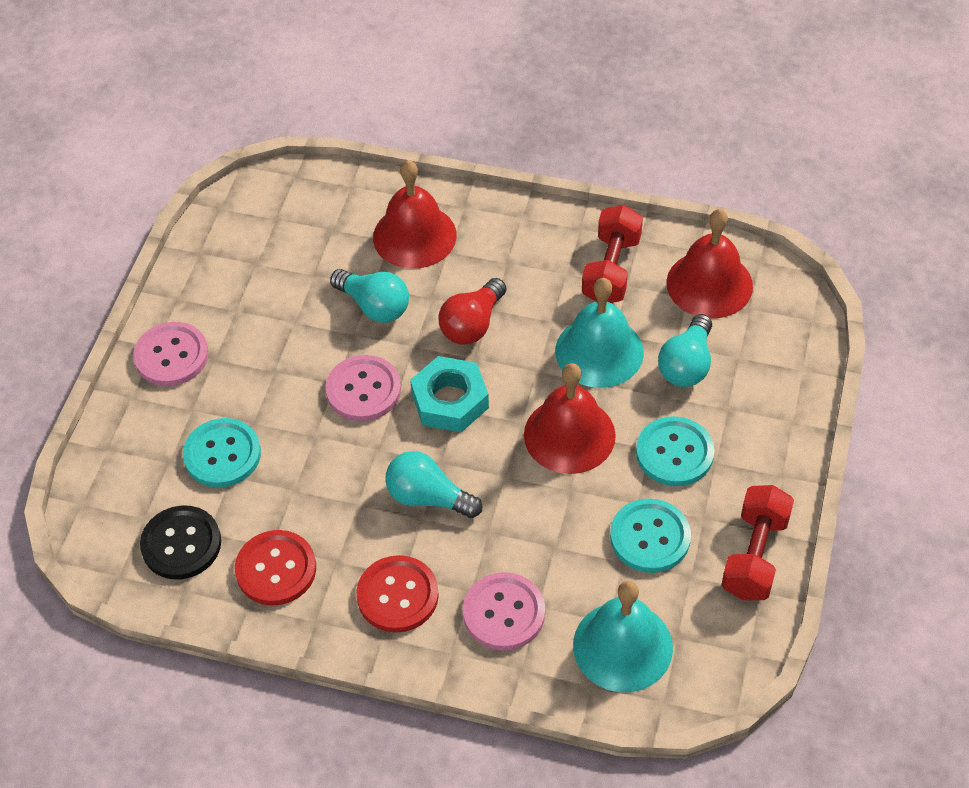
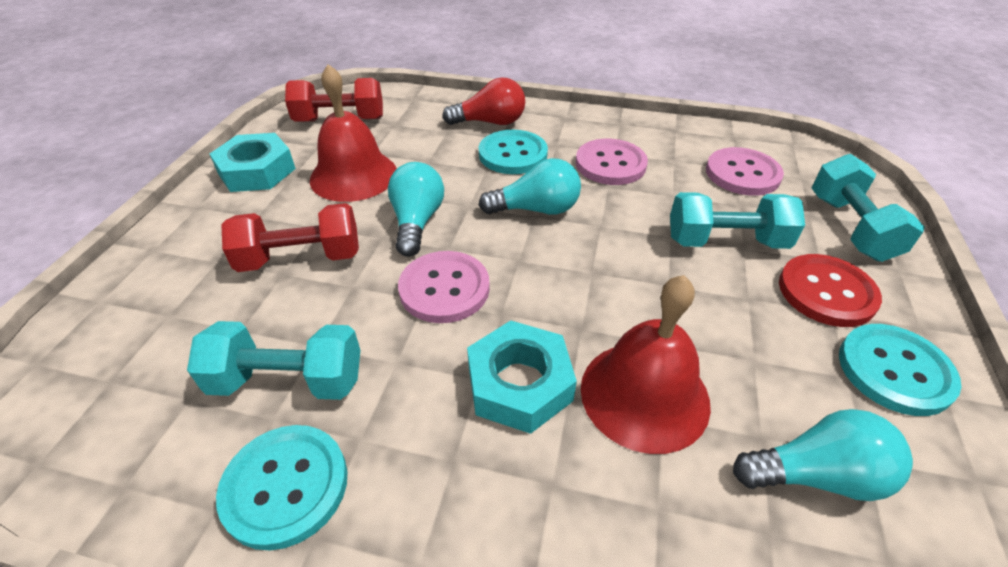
black button: 1 -> 0
red bell: 3 -> 2
red button: 2 -> 1
turquoise bell: 2 -> 0
turquoise dumbbell: 0 -> 3
turquoise nut: 1 -> 2

